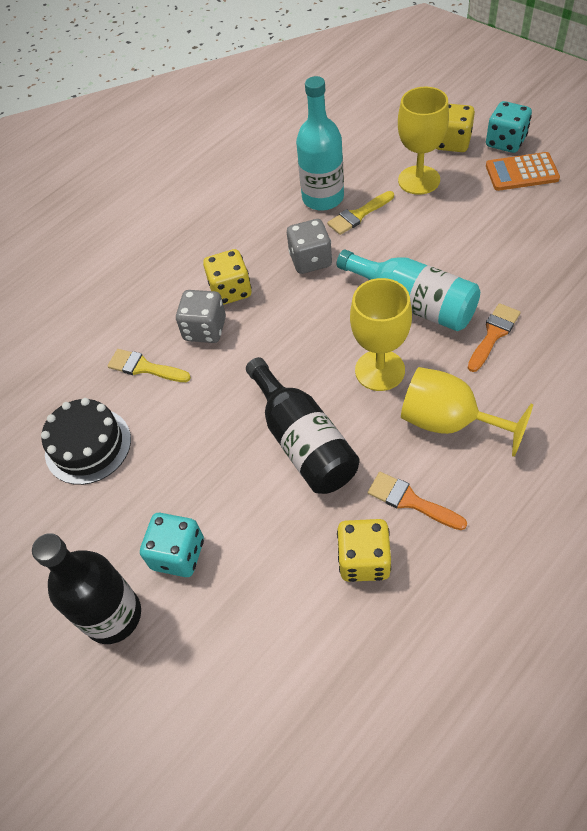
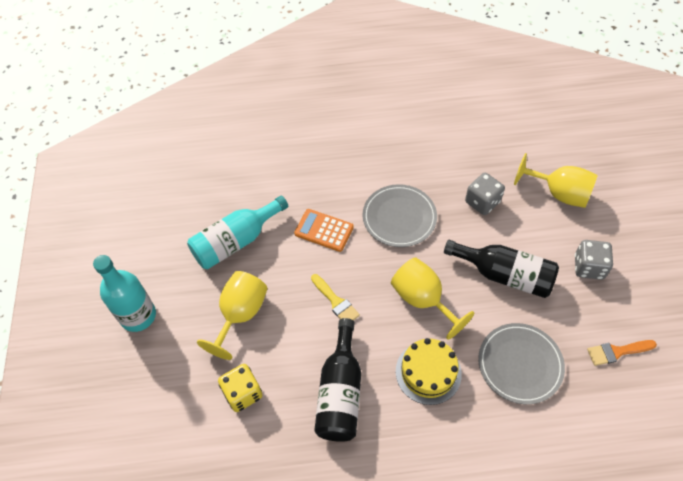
black cake: 1 -> 0
grey plate: 0 -> 2
orange brush: 2 -> 1
turquoise dice: 2 -> 0
yellow brush: 2 -> 1
yellow cake: 0 -> 1
yellow dice: 3 -> 1

